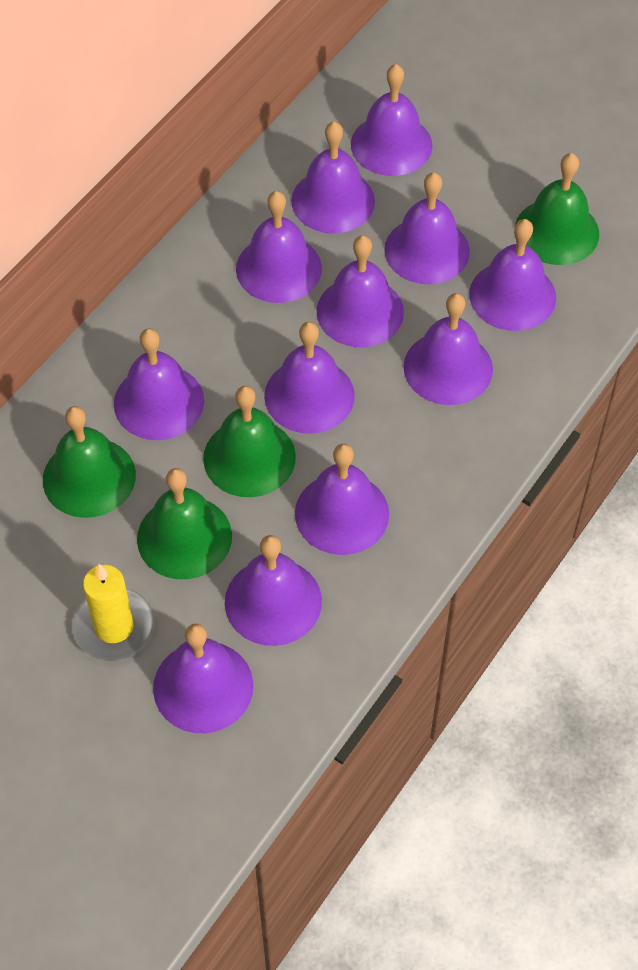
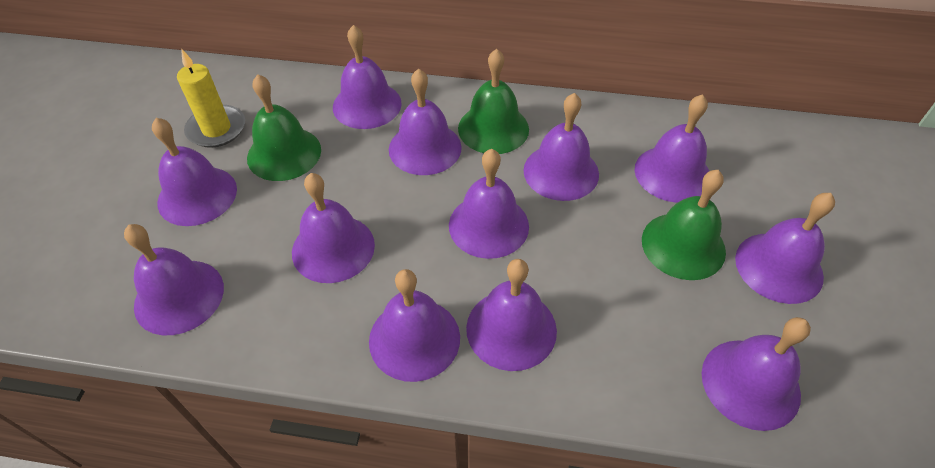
green bell: 4 -> 3

